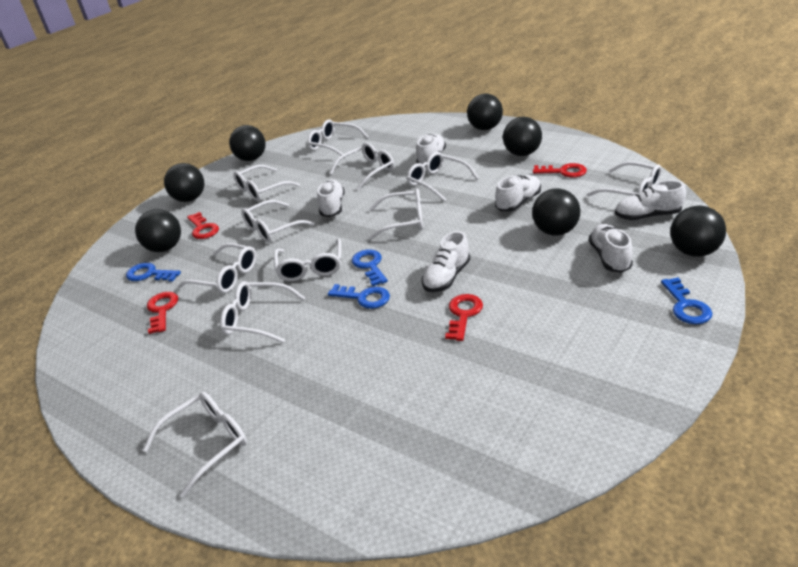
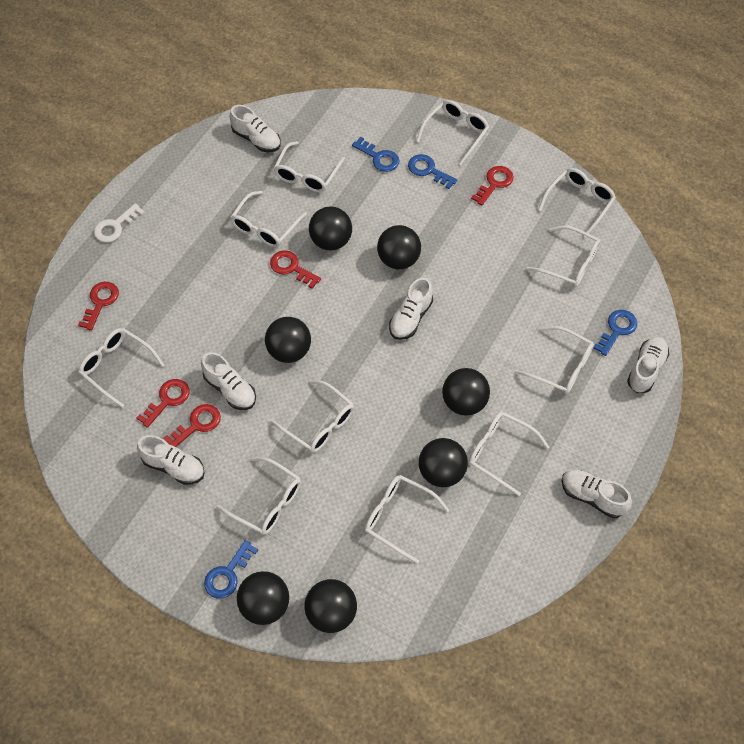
red key: 4 -> 5
white key: 0 -> 1

